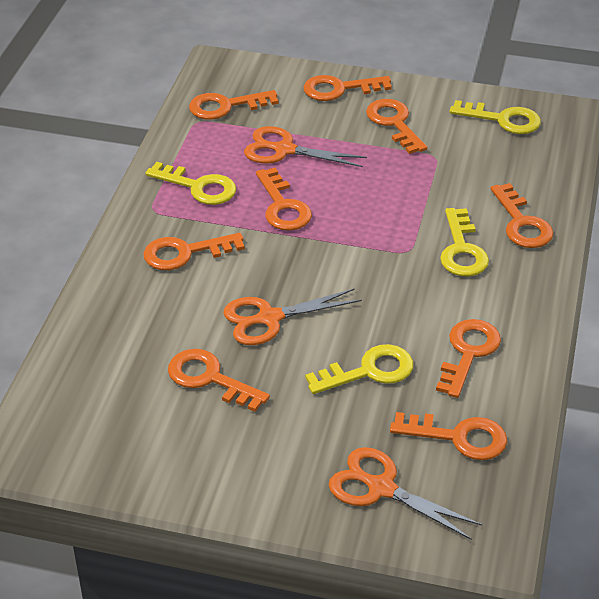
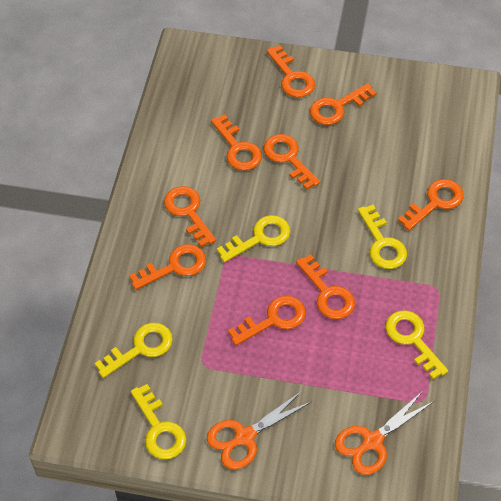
orange scissors: 3 -> 2
yellow key: 4 -> 5

